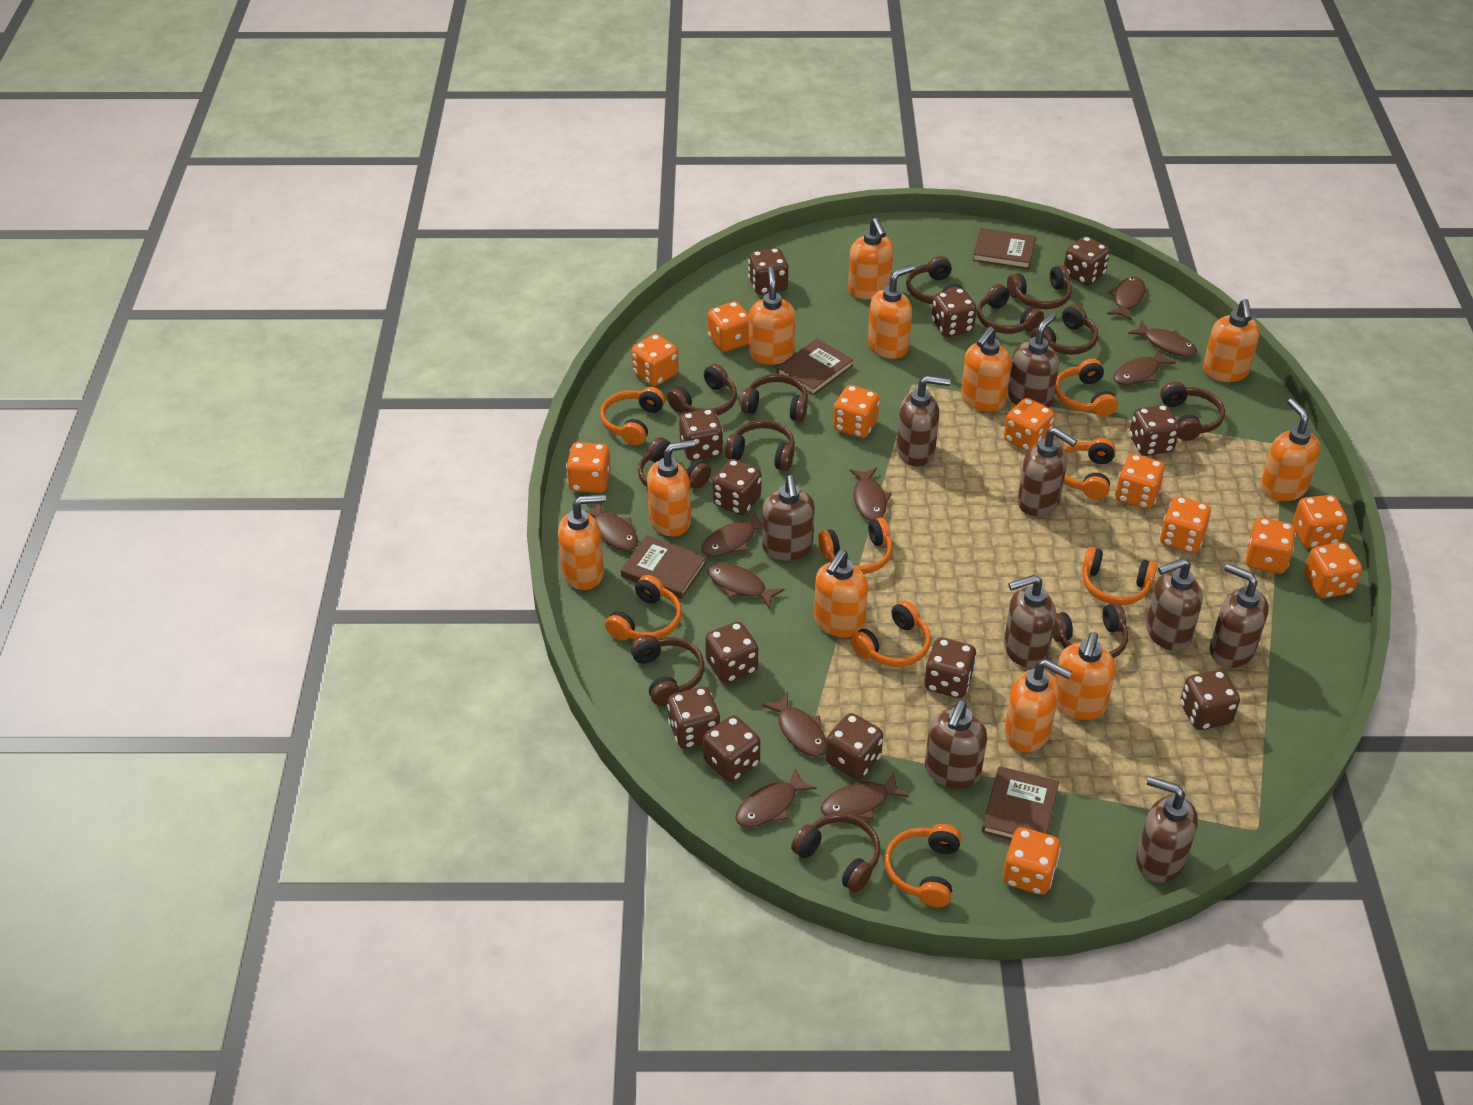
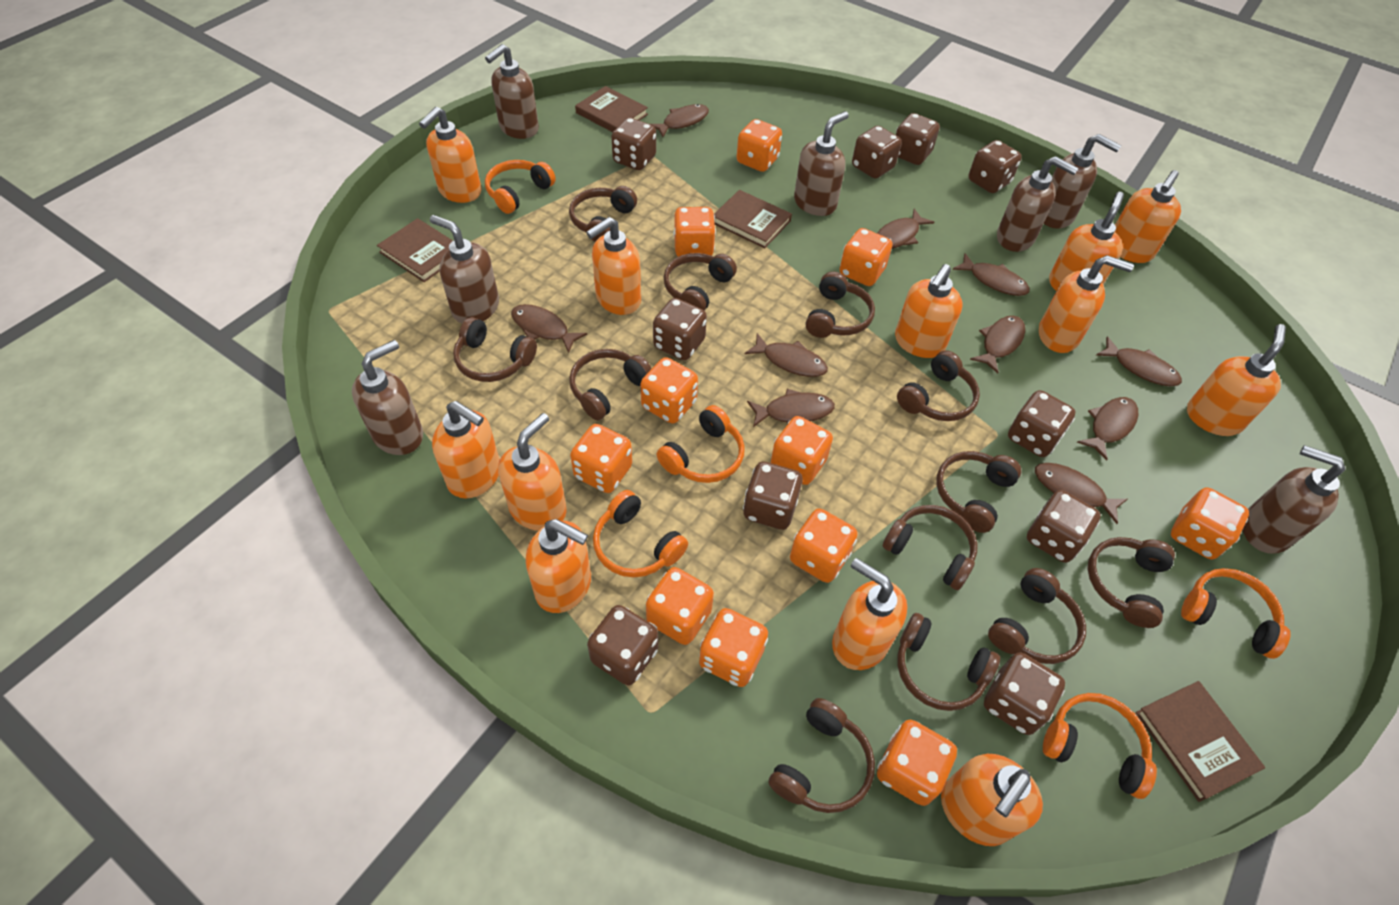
brown dice: 12 -> 10
brown soap dispenser: 9 -> 7
orange headphones: 8 -> 5
orange soap dispenser: 11 -> 12

